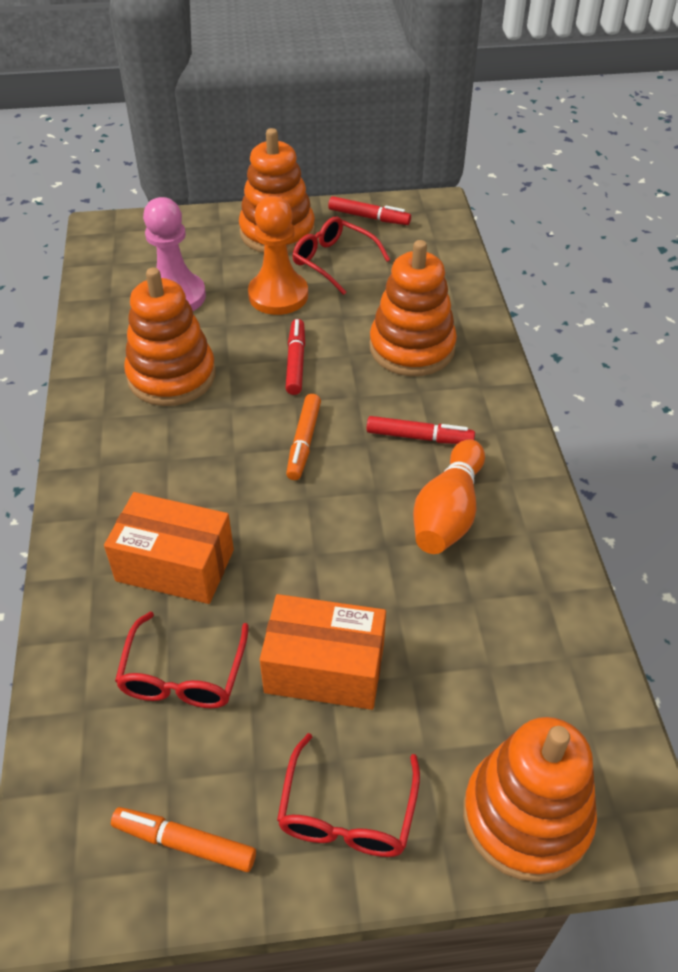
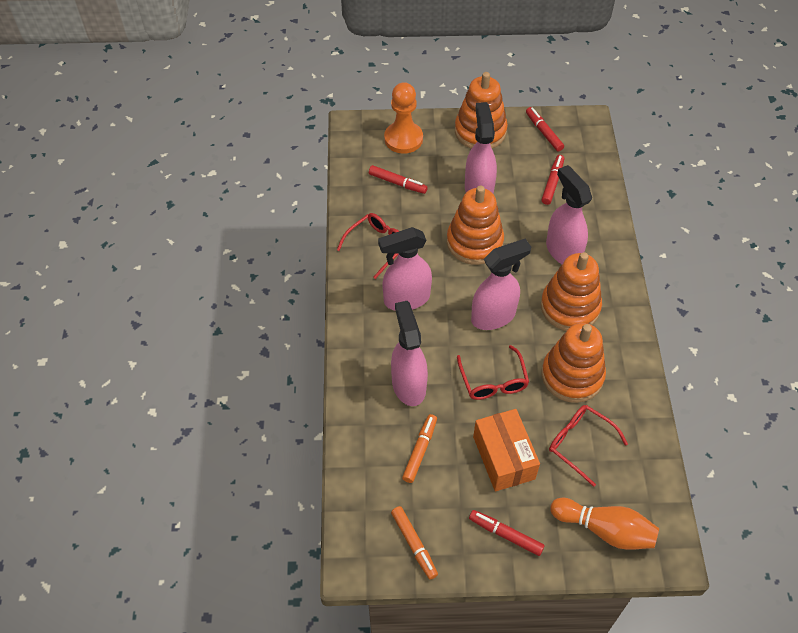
orange box: 2 -> 1
pink pawn: 1 -> 0
pink spray bottle: 0 -> 5
red marker: 3 -> 4

